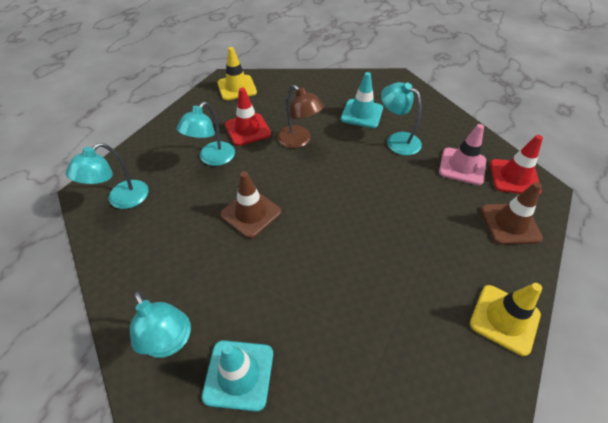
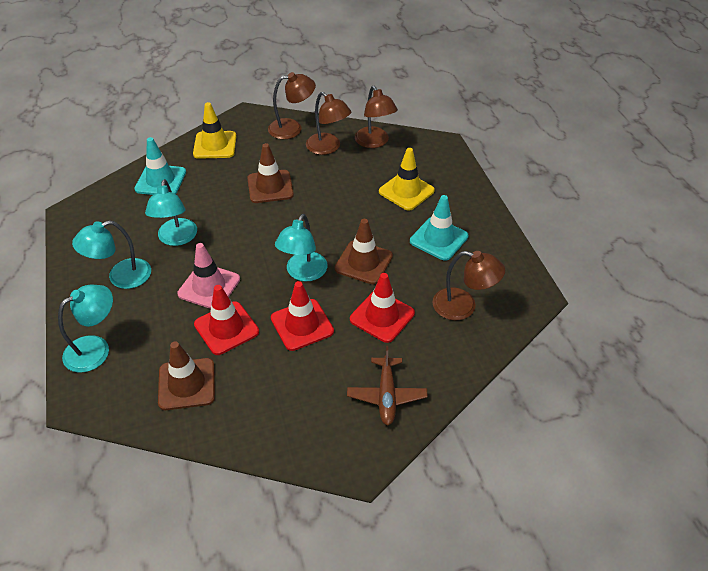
brown lamp: 1 -> 4
brown plane: 0 -> 1
brown traffic cone: 2 -> 3
red traffic cone: 2 -> 3

